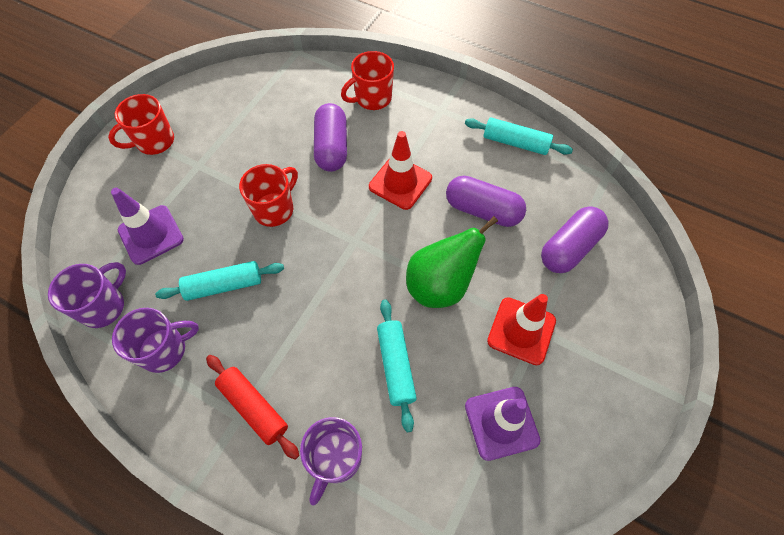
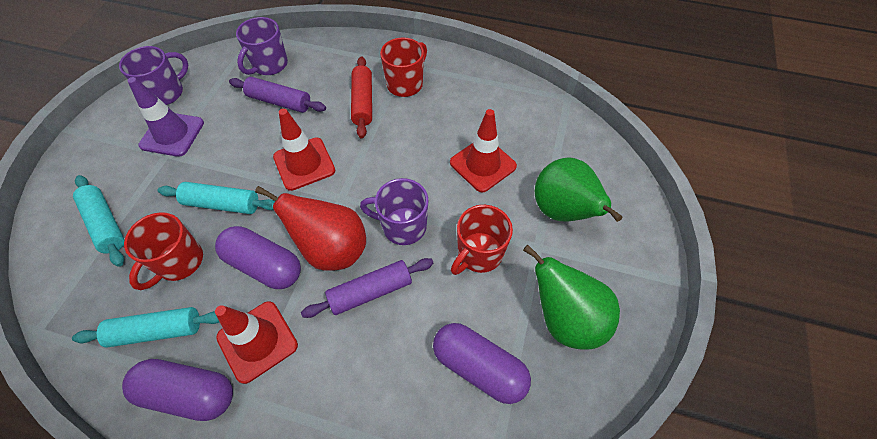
green pear: 1 -> 2
purple rolling pin: 0 -> 2
purple traffic cone: 2 -> 1
red pear: 0 -> 1
red traffic cone: 2 -> 3

